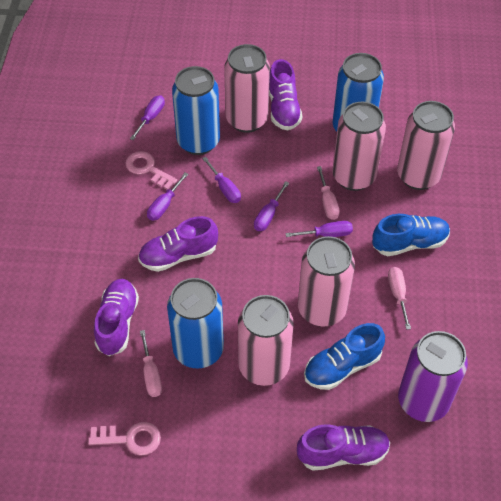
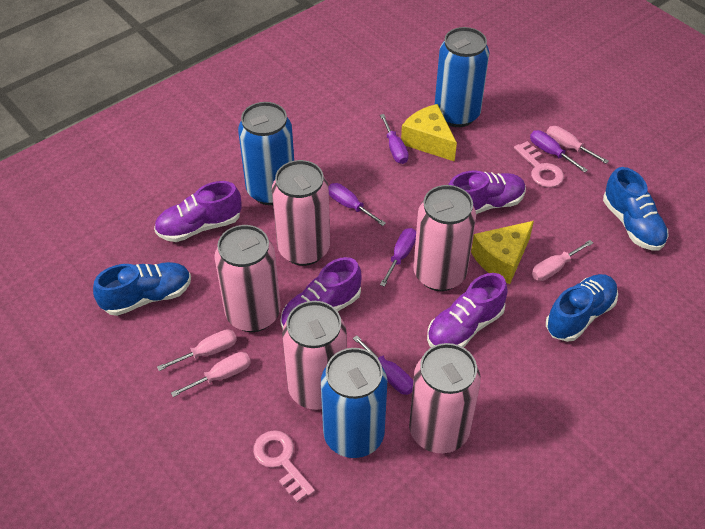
blue shoe: 2 -> 3
pink screwdriver: 3 -> 4
purple can: 1 -> 0
yellow cheese: 0 -> 2

